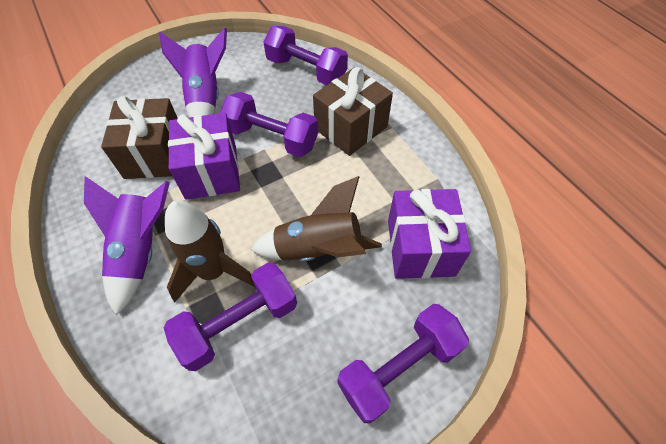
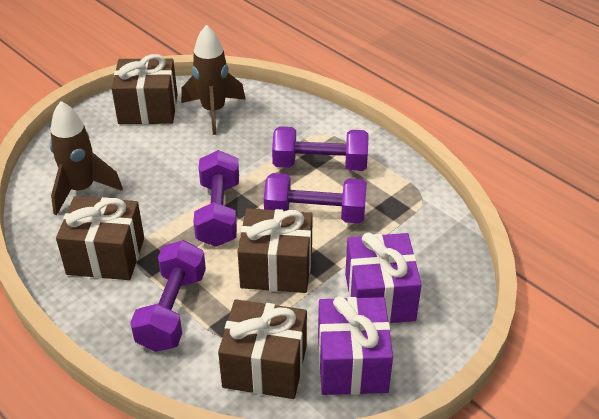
brown gift: 2 -> 4
purple rocket: 2 -> 0

